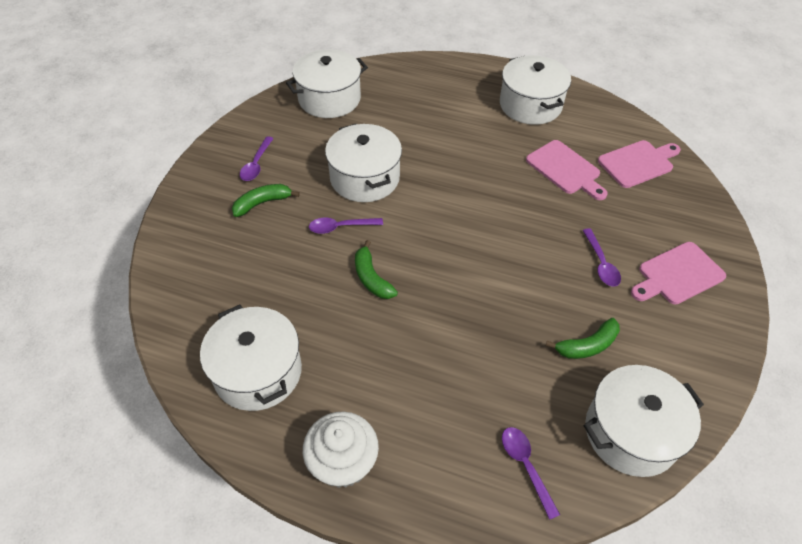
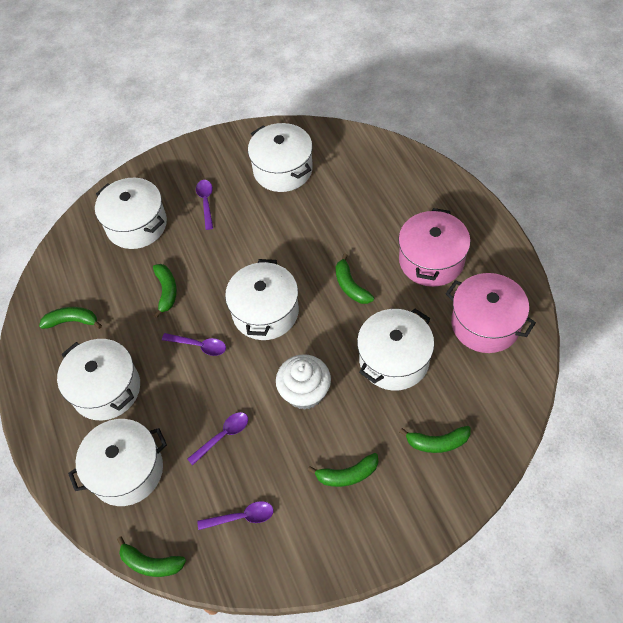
green banana: 3 -> 6
pink cutting board: 3 -> 0
pink pot: 0 -> 2
white pot: 5 -> 6

